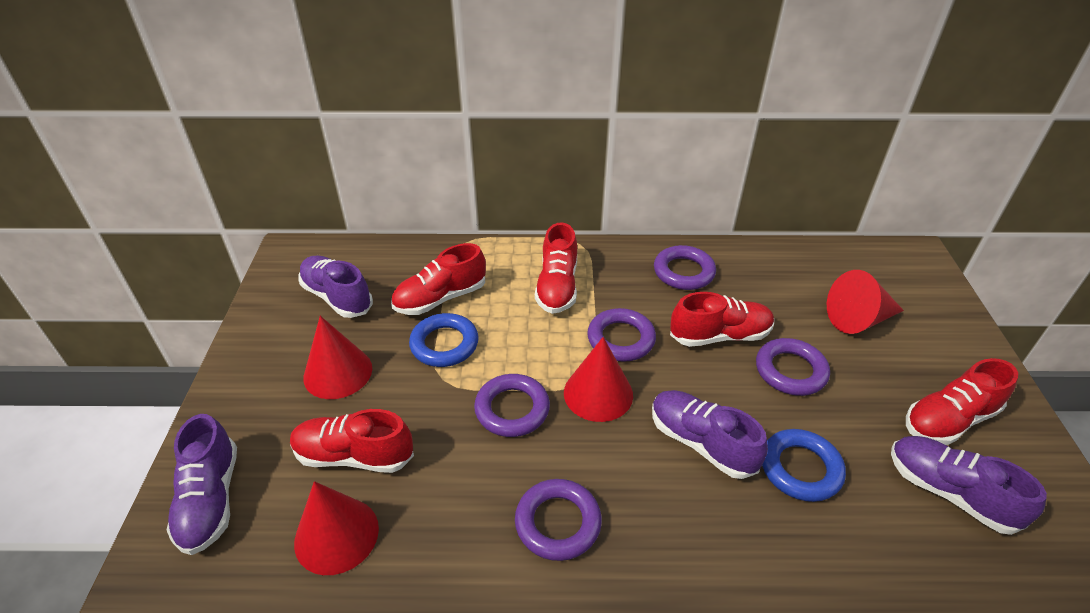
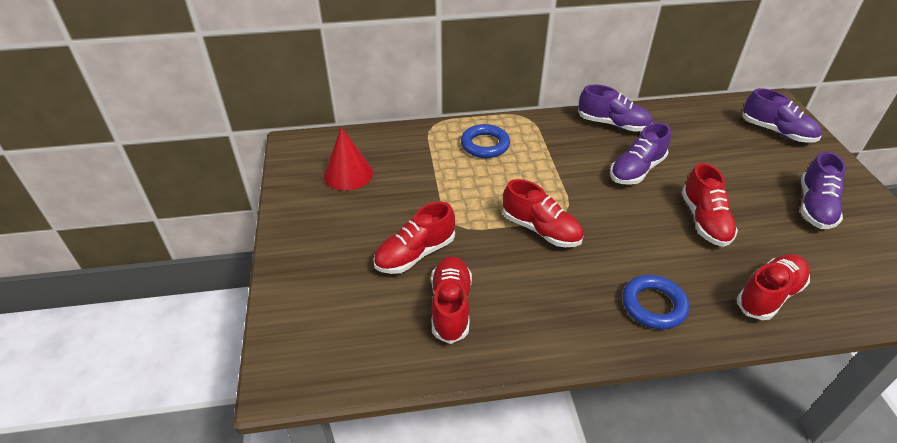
purple ring: 5 -> 0
red cone: 4 -> 1

